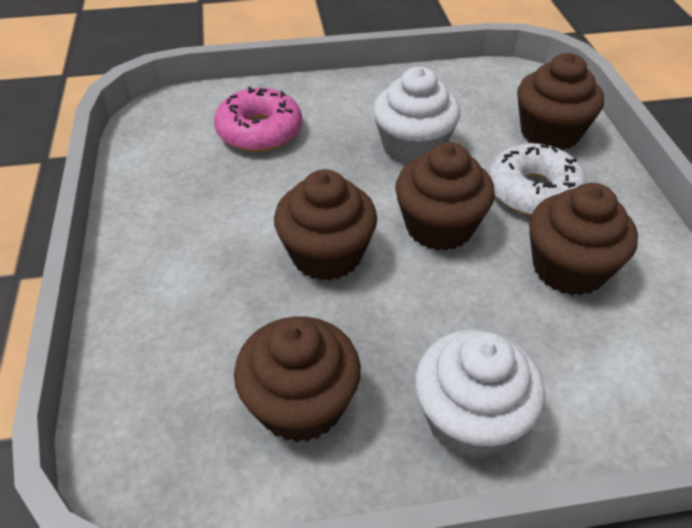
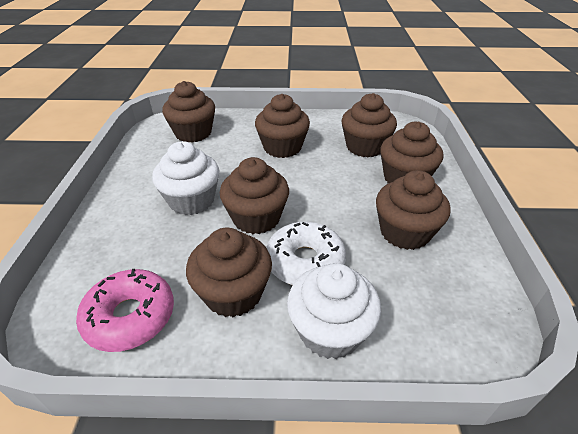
brown cupcake: 5 -> 7

